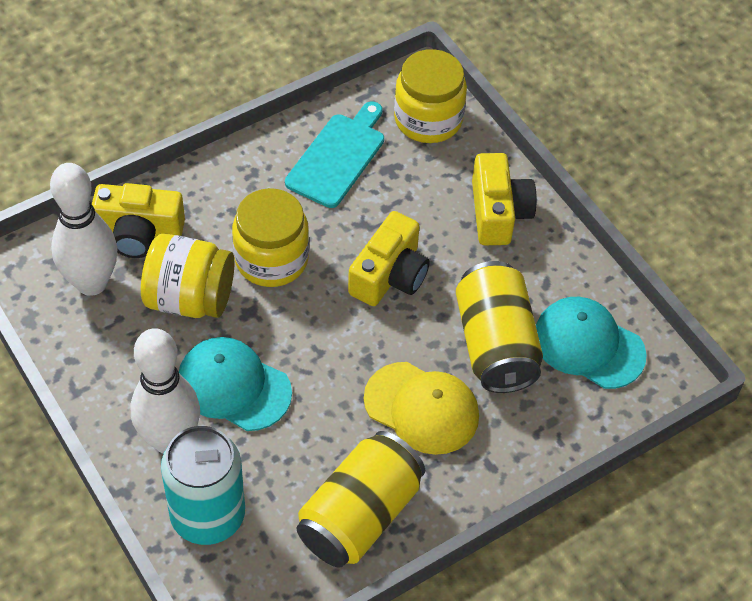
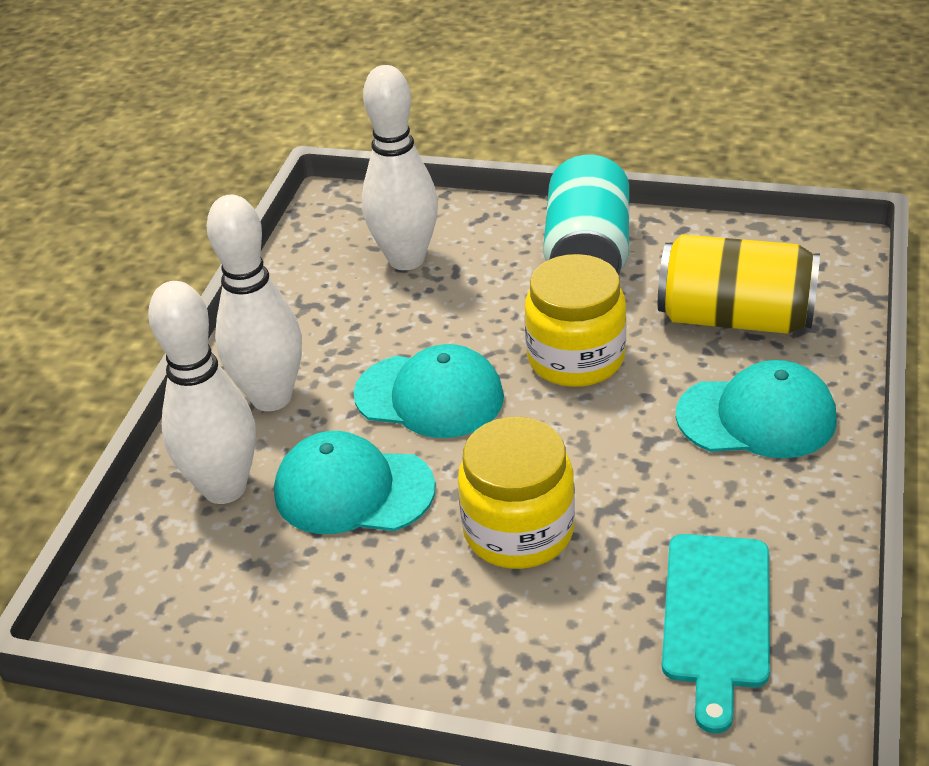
turquoise cap: 2 -> 3
white bowling pin: 2 -> 3
yellow camera: 3 -> 0
yellow can: 2 -> 1
yellow cap: 1 -> 0
yellow jar: 3 -> 2

